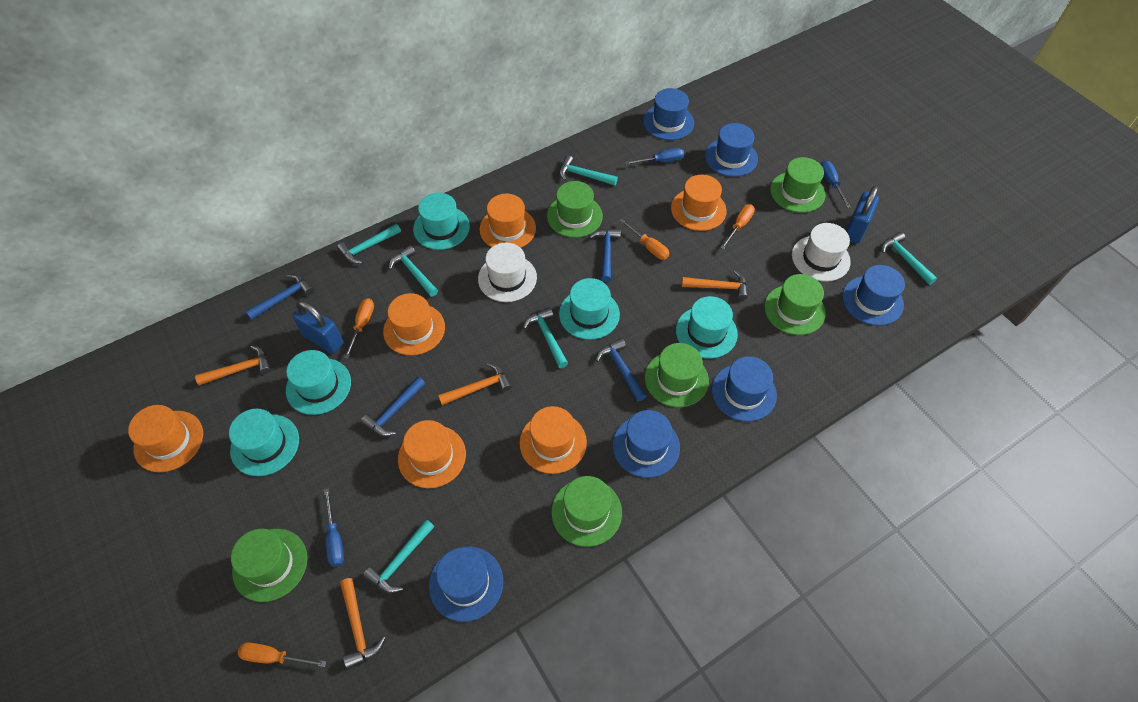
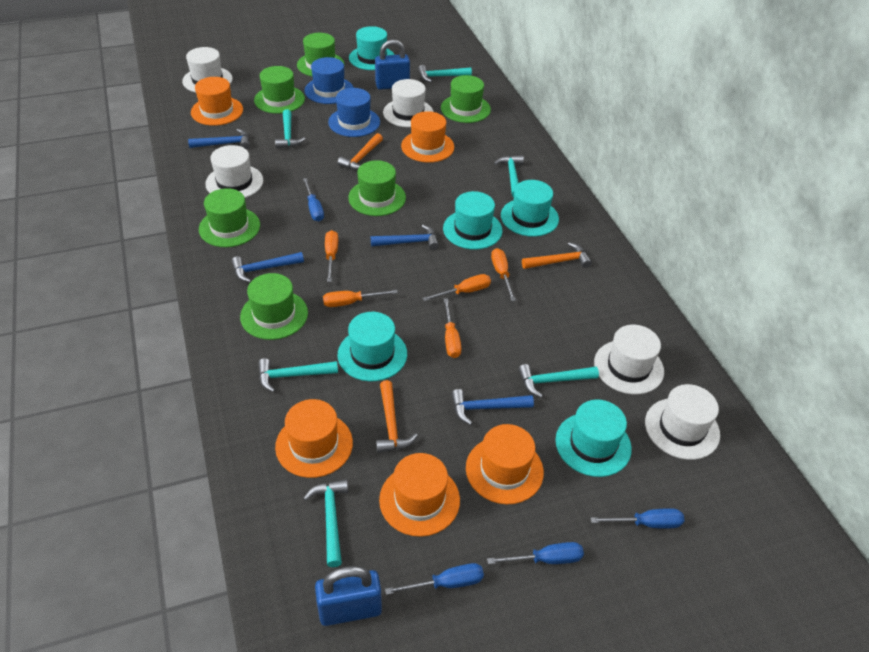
blue hat: 6 -> 2
blue screwdriver: 3 -> 4
orange hammer: 4 -> 3
orange hat: 6 -> 5
orange screwdriver: 4 -> 5
white hat: 2 -> 5

